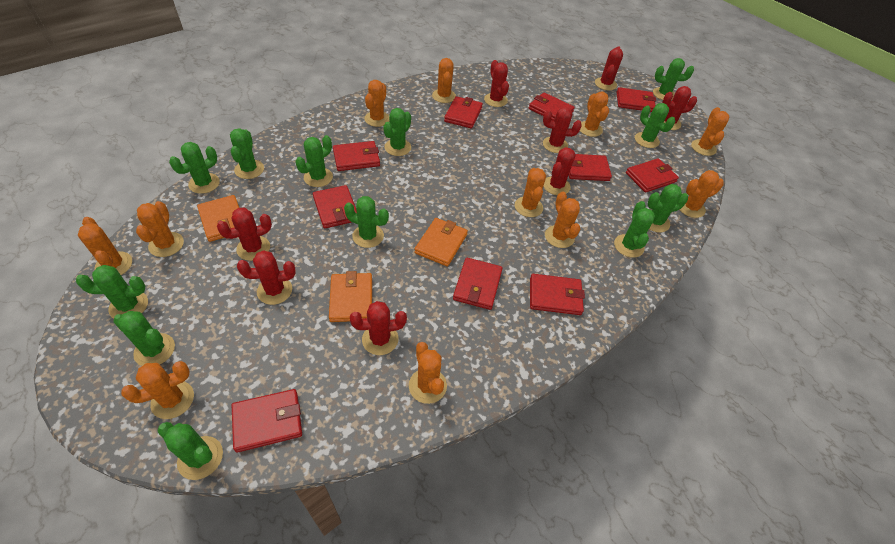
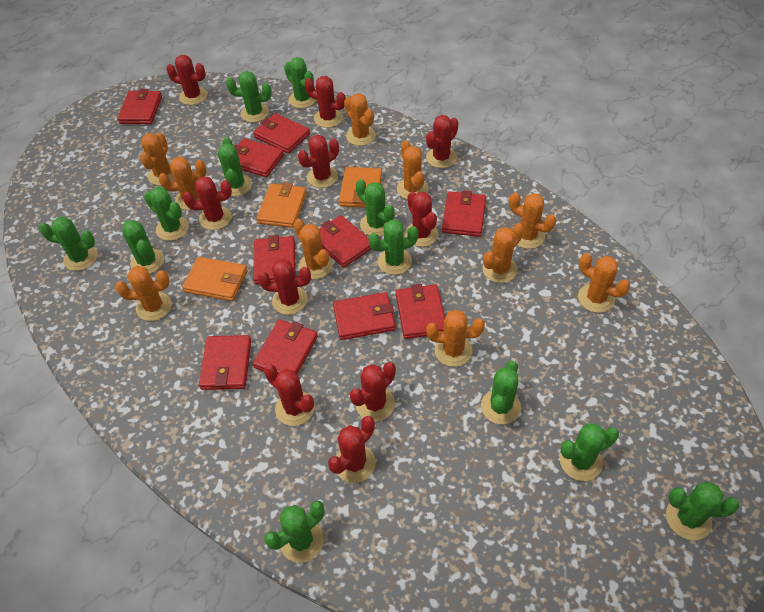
orange cactus: 11 -> 10
red cactus: 8 -> 10

